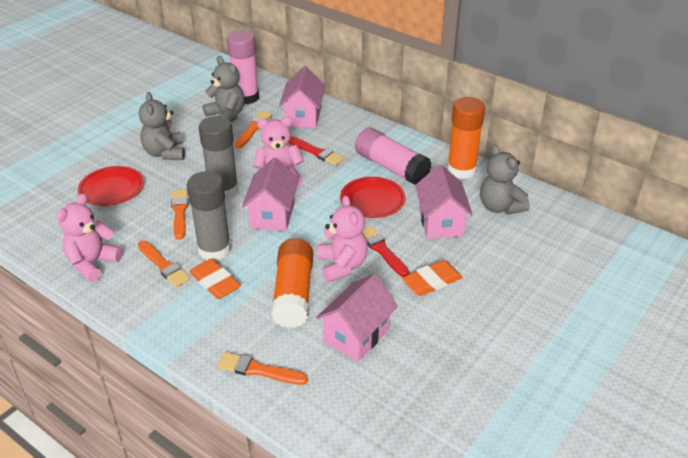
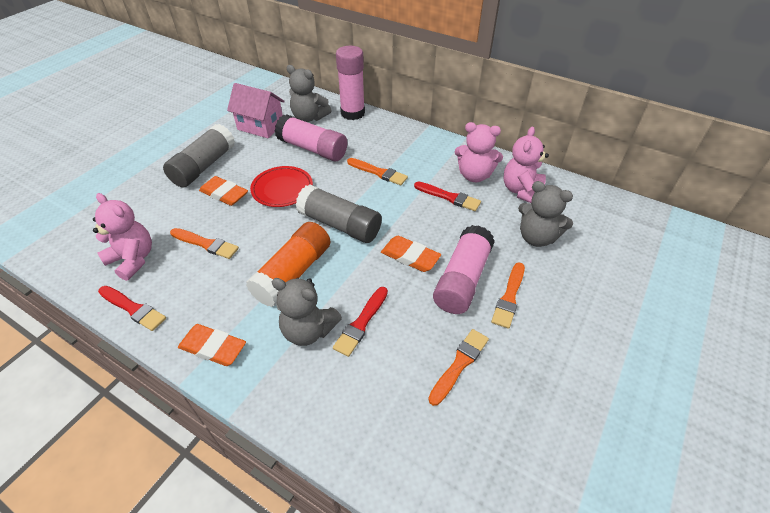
orange eraser: 2 -> 3
orange glue stick: 2 -> 1
pink glue stick: 2 -> 3
pink house: 4 -> 1
red brush: 2 -> 3
red plate: 2 -> 1

